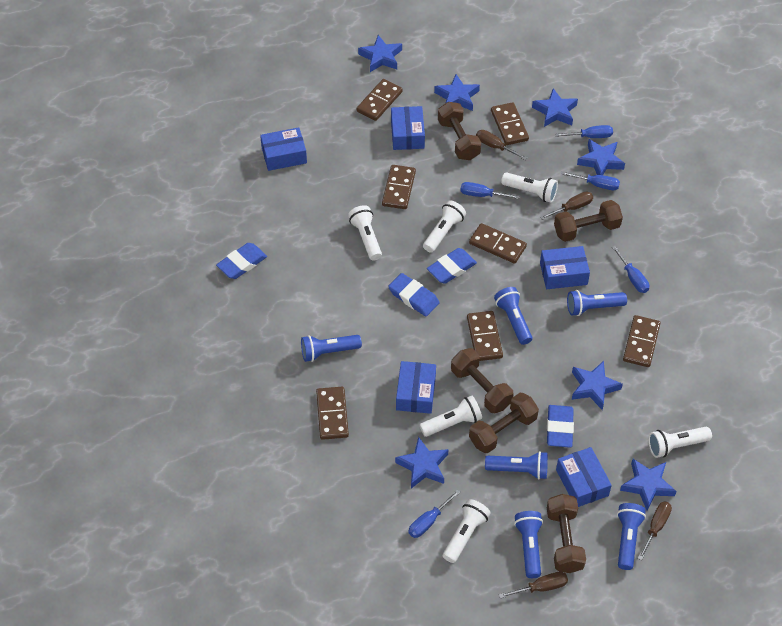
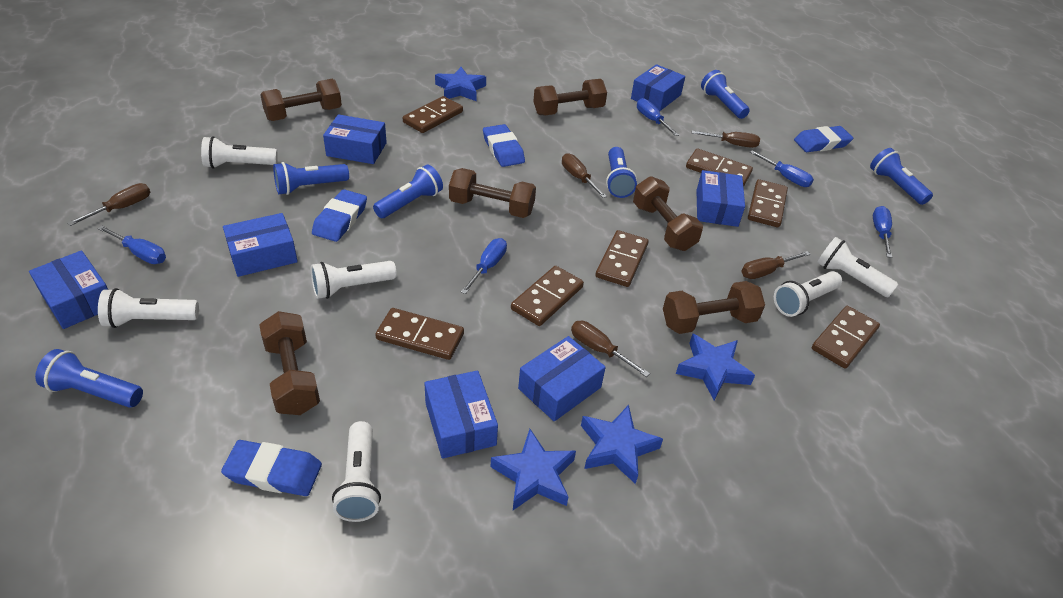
blue box: 5 -> 7
blue star: 7 -> 4
brown dumbbell: 5 -> 6
brown screwdriver: 4 -> 5

